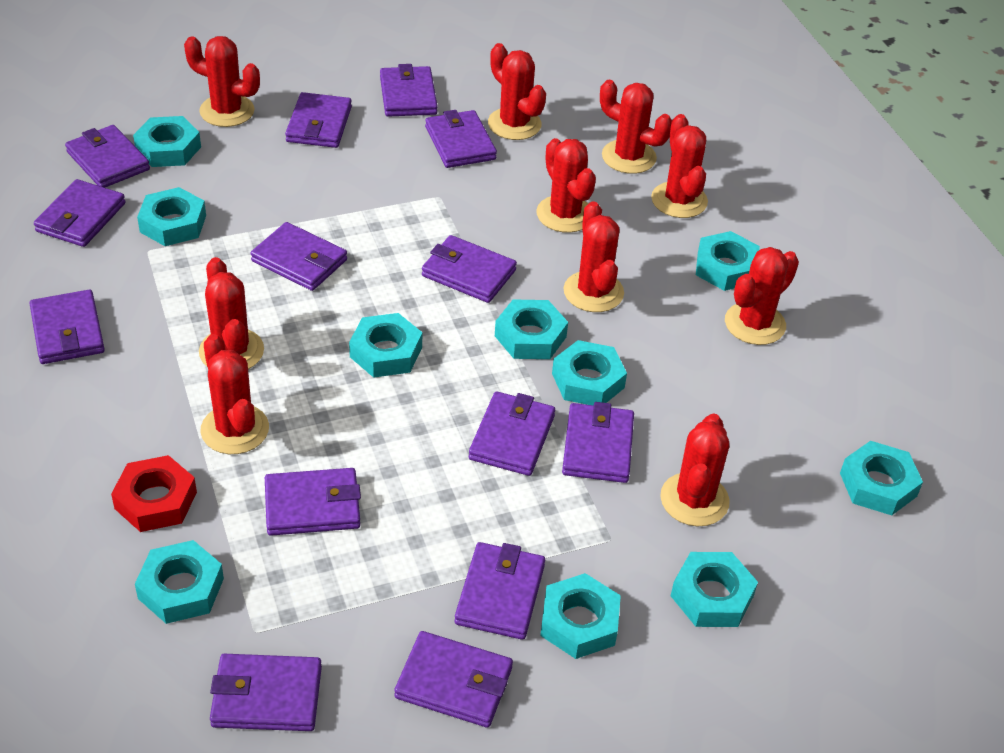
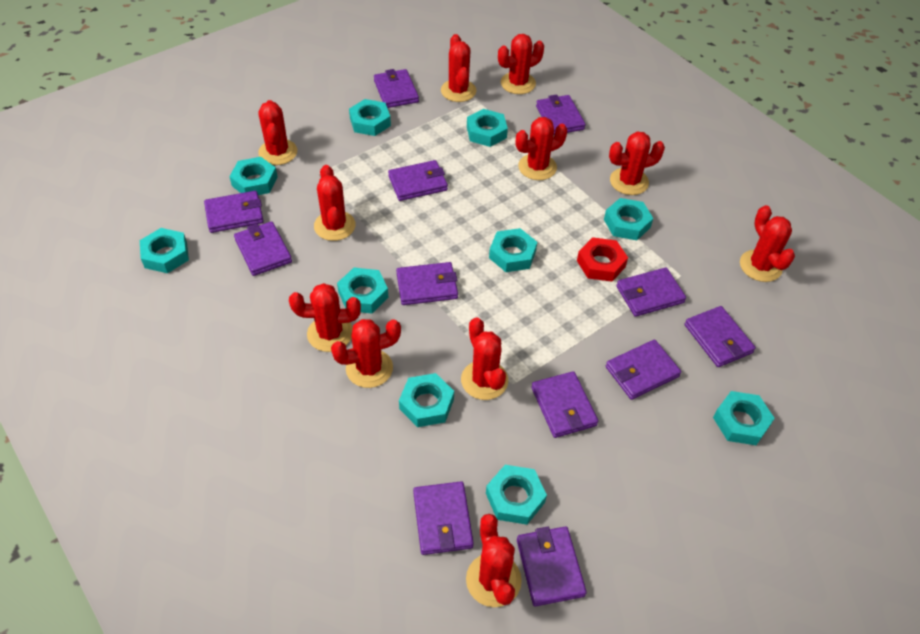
purple wallet: 14 -> 12
red cactus: 10 -> 11

